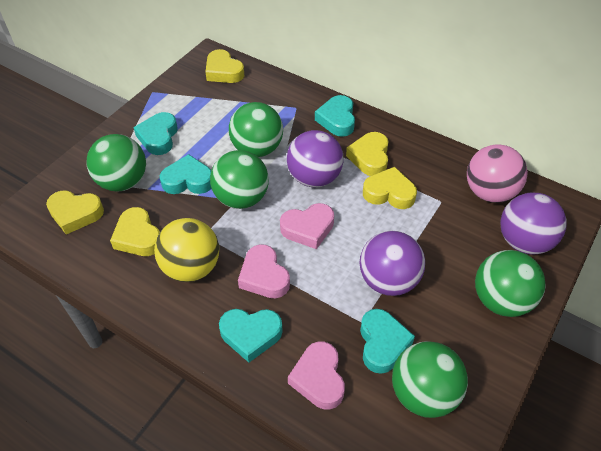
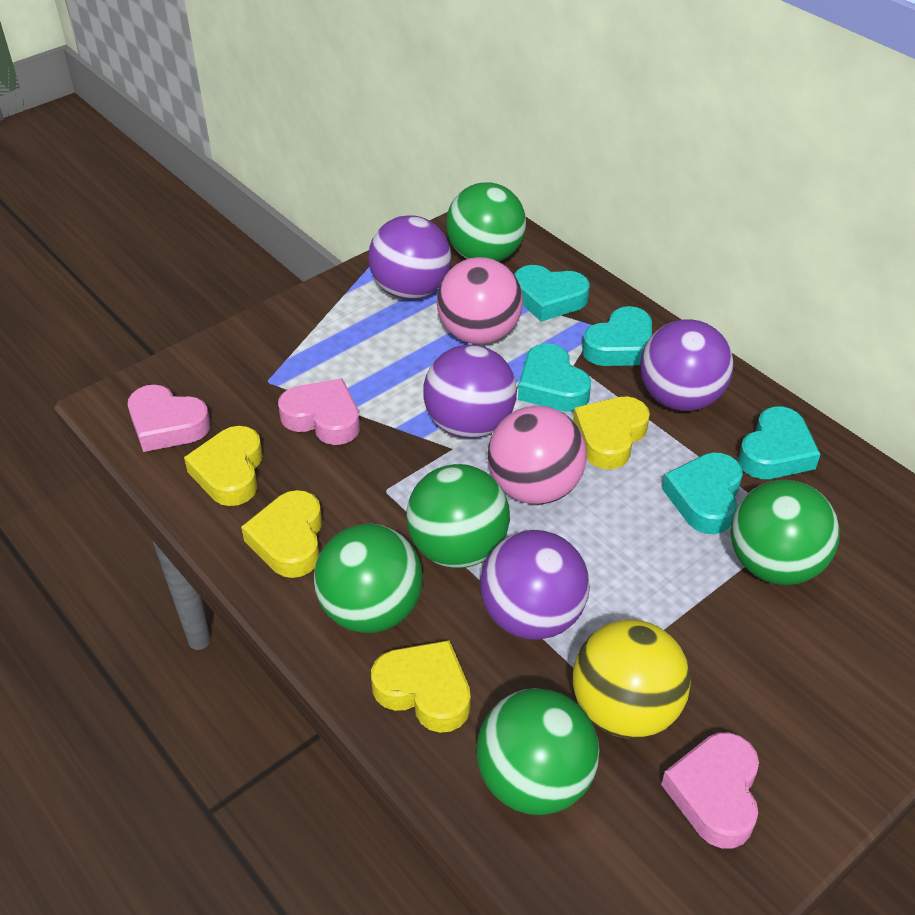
pink ball: 1 -> 2
purple ball: 3 -> 4
yellow heart: 5 -> 4

